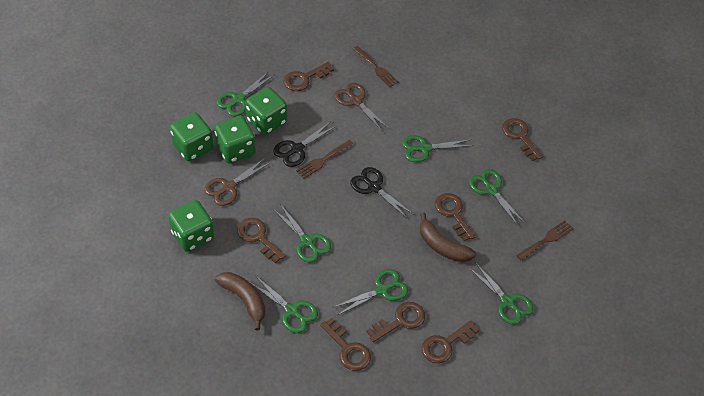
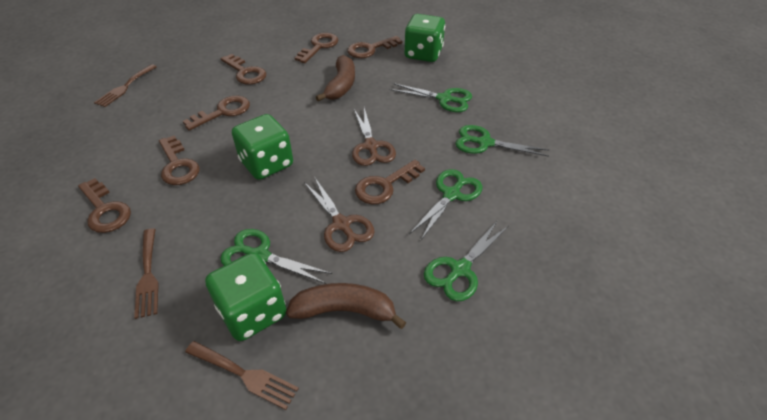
black scissors: 2 -> 0
green dice: 4 -> 3
green scissors: 7 -> 5

